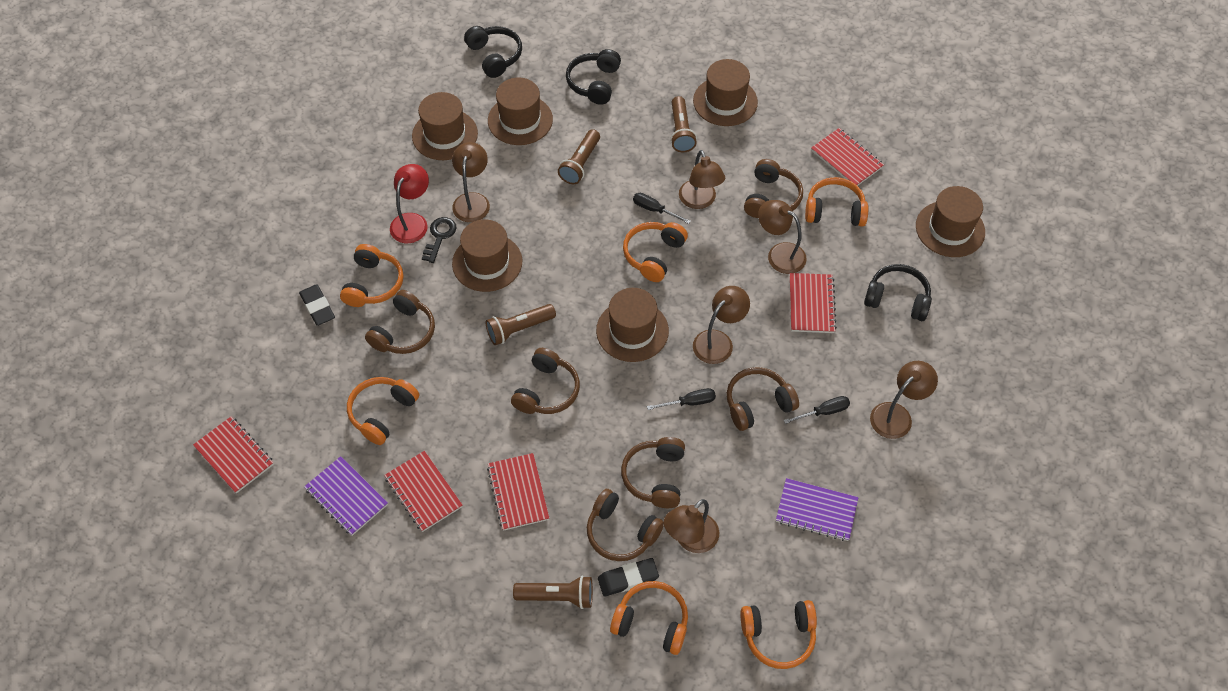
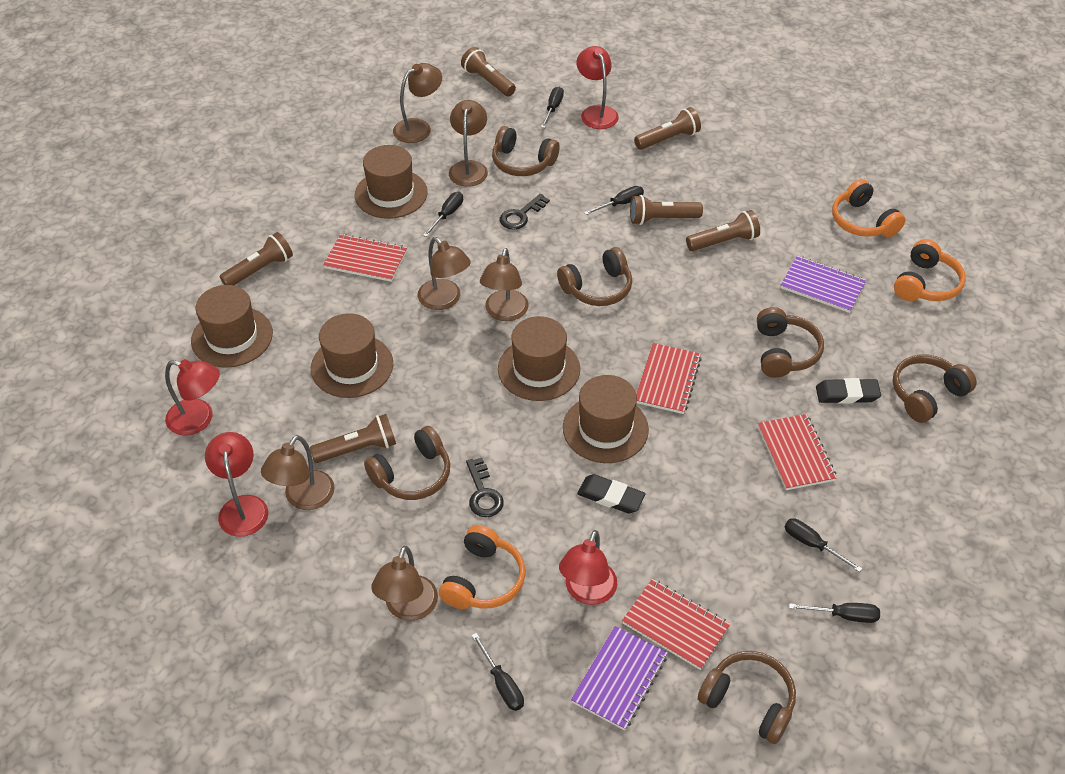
black headphones: 3 -> 0
black key: 1 -> 2
black screwdriver: 3 -> 6
brown flashlight: 4 -> 6
brown hat: 6 -> 5
orange headphones: 6 -> 3
red lamp: 1 -> 4
red notebook: 5 -> 4

